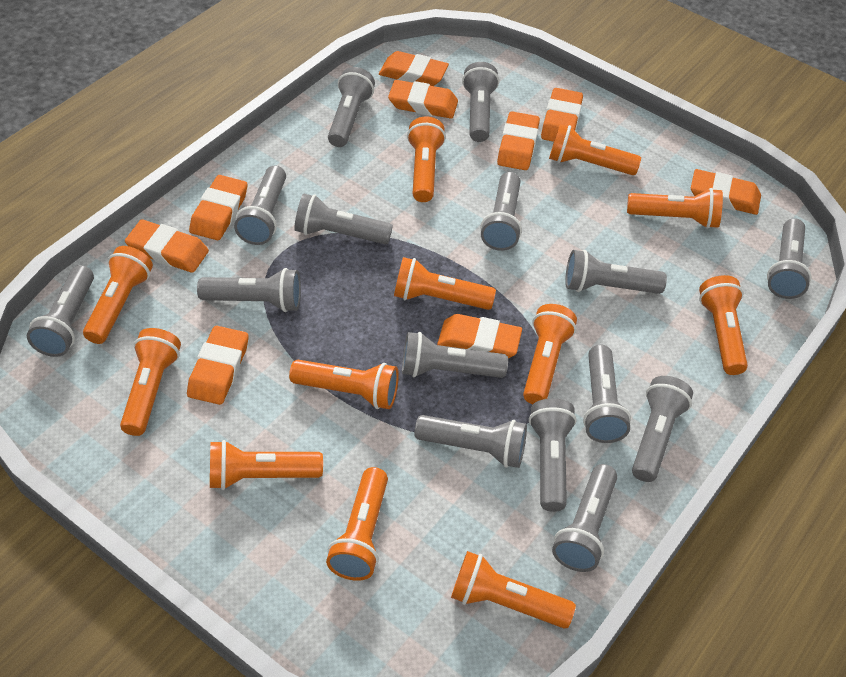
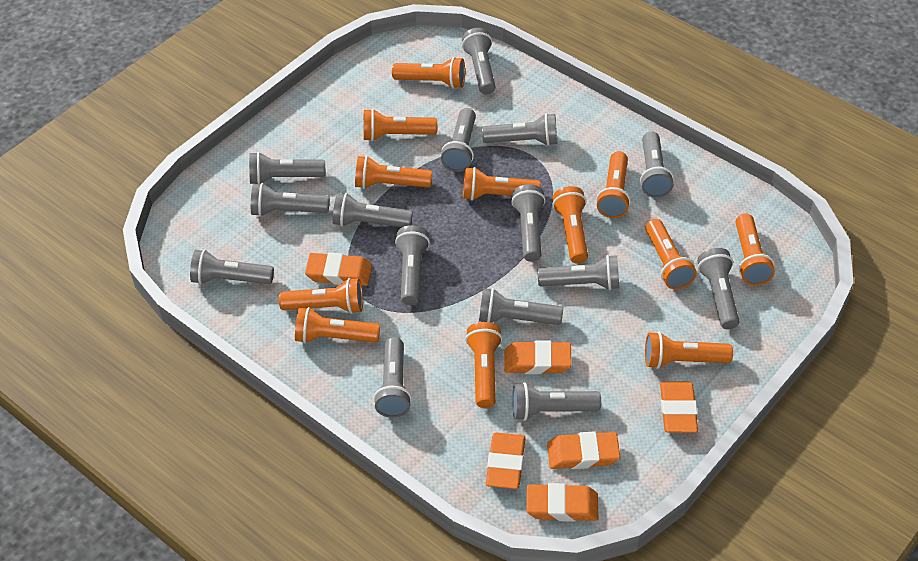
orange eraser: 9 -> 6

